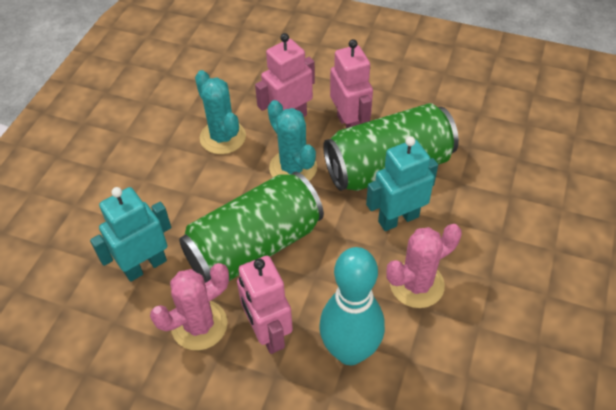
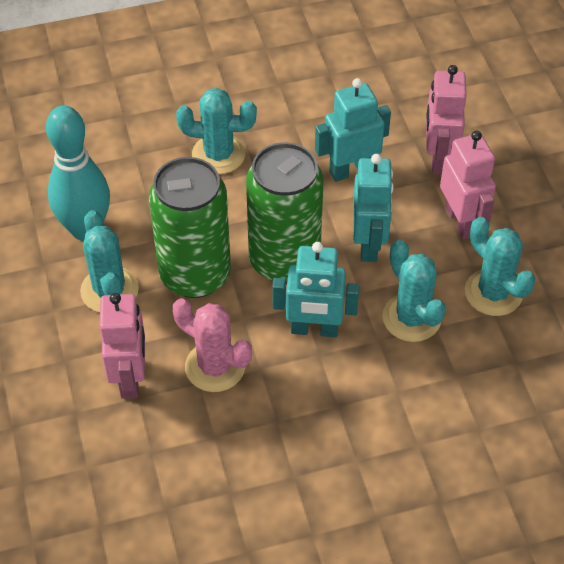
pink cactus: 2 -> 1
turquoise cactus: 2 -> 4
turquoise robot: 2 -> 3

